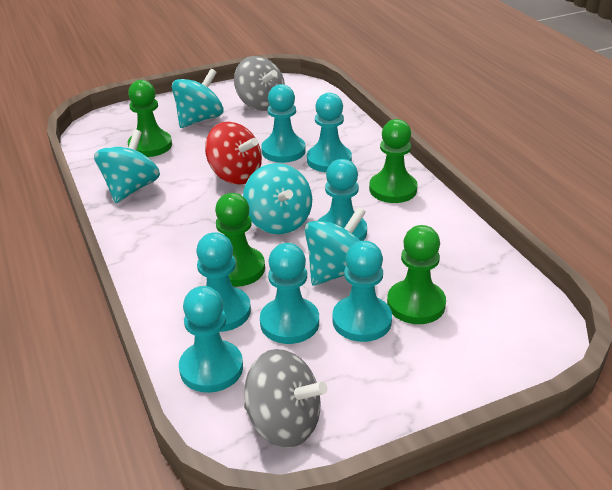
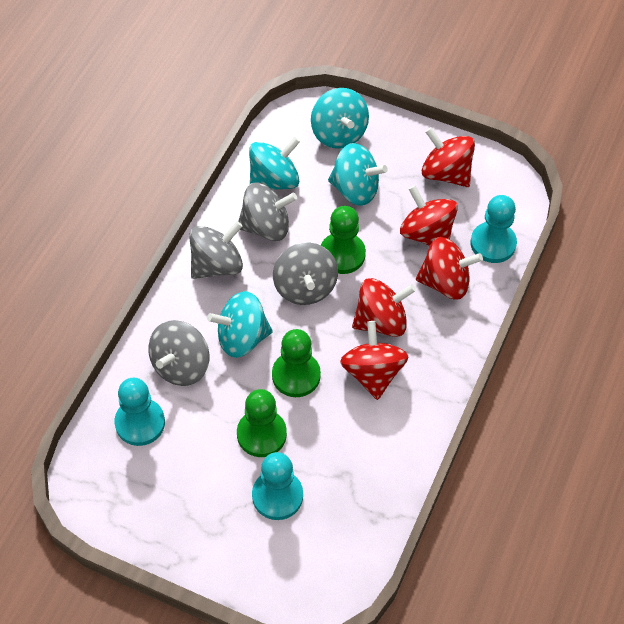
green pawn: 4 -> 3
grey spinning top: 2 -> 4
red spinning top: 1 -> 5
turquoise pawn: 7 -> 3

